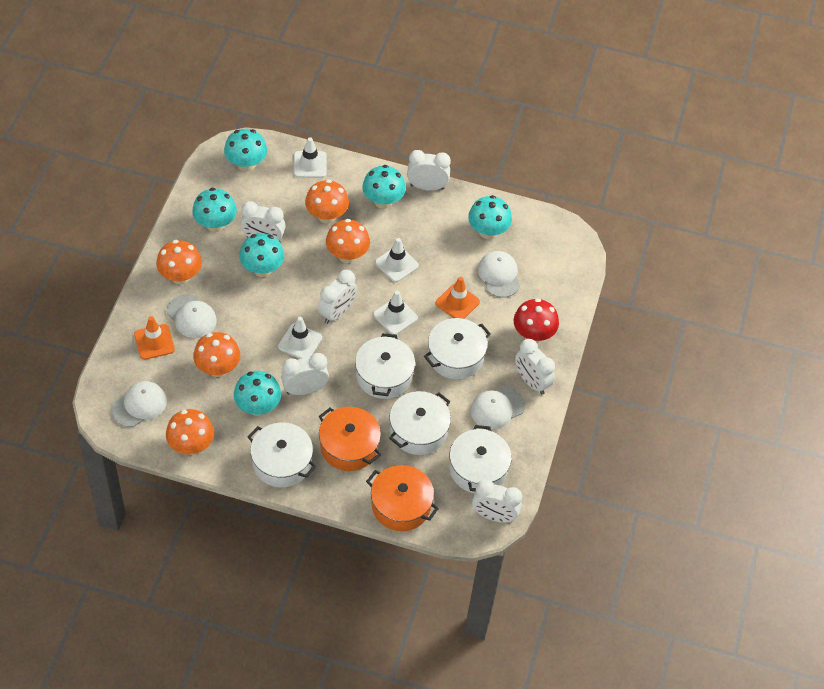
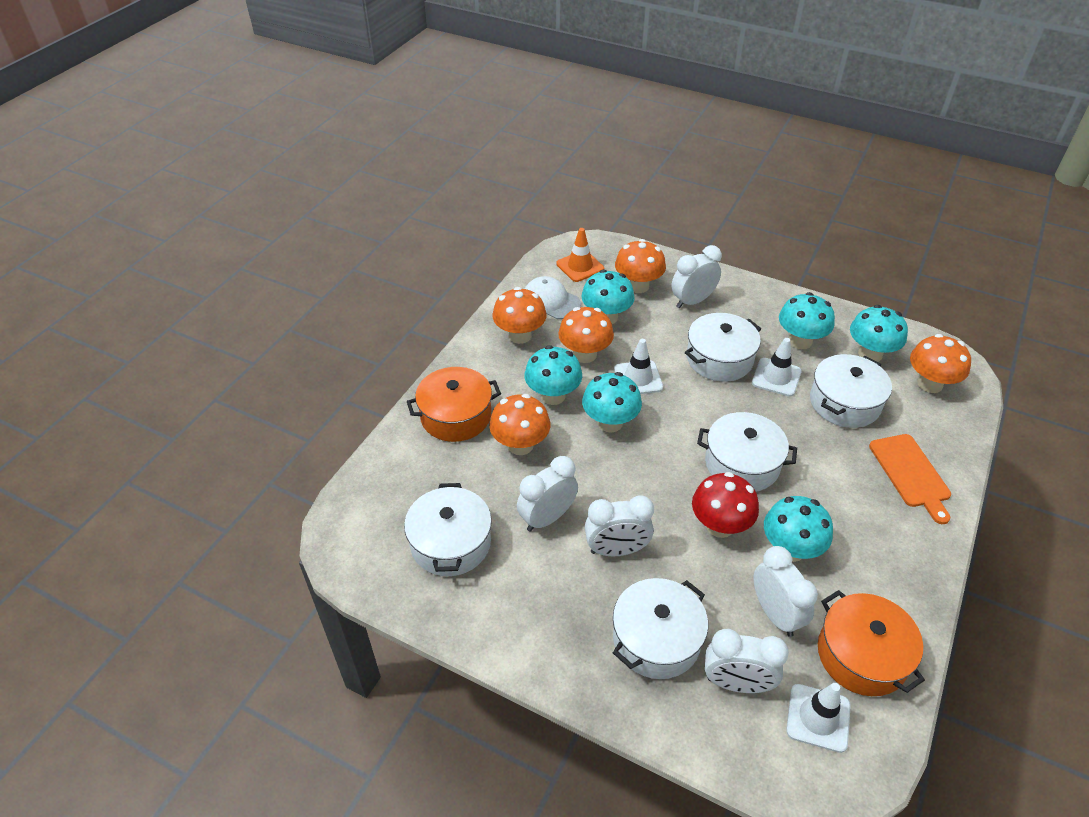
orange cutting board: 0 -> 1
orange traffic cone: 2 -> 1
white cap: 4 -> 1
white clock: 6 -> 5
white traffic cone: 4 -> 3

